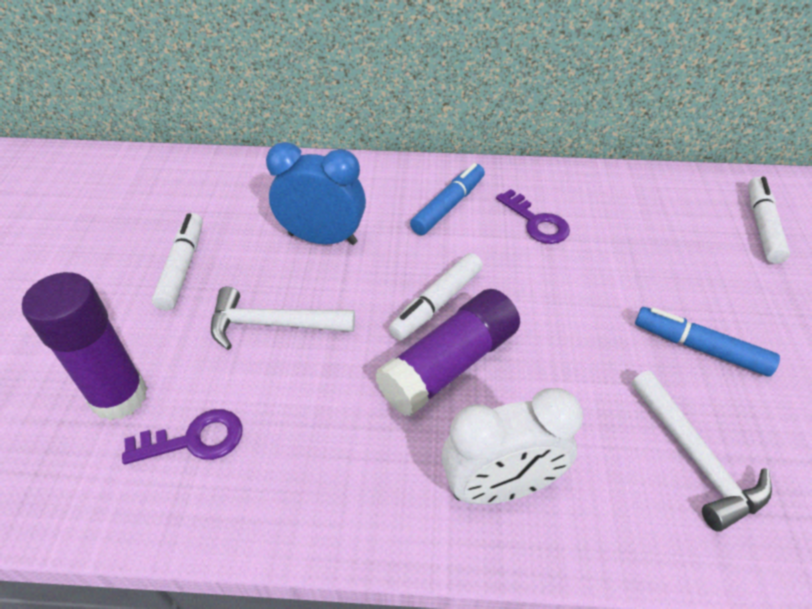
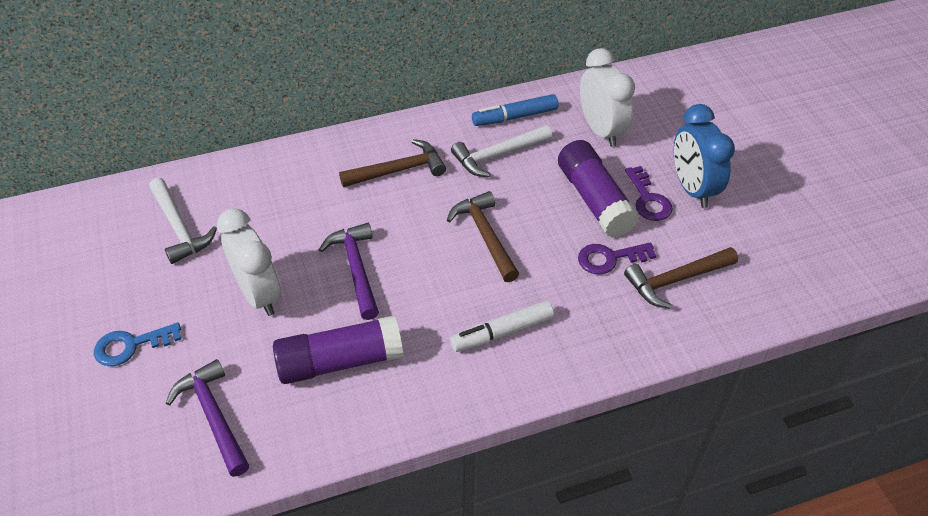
blue key: 0 -> 1
blue marker: 2 -> 1
brown hammer: 0 -> 3
purple hammer: 0 -> 2
white clock: 1 -> 2
white marker: 3 -> 1

